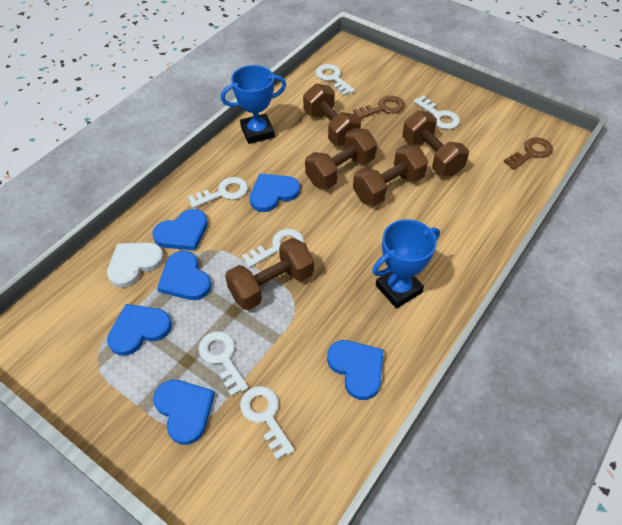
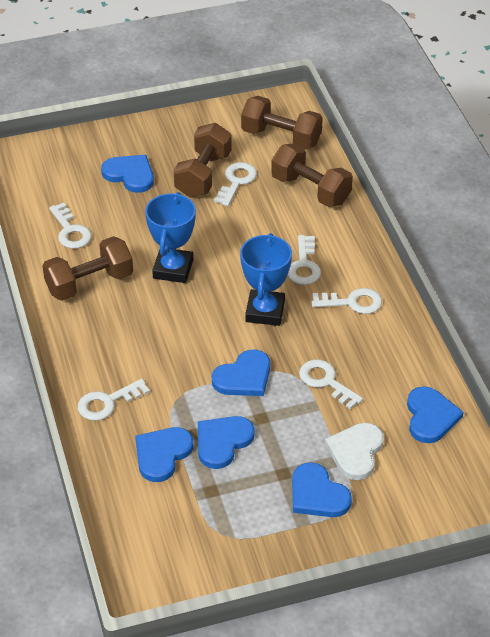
brown dumbbell: 5 -> 4
brown key: 2 -> 0

